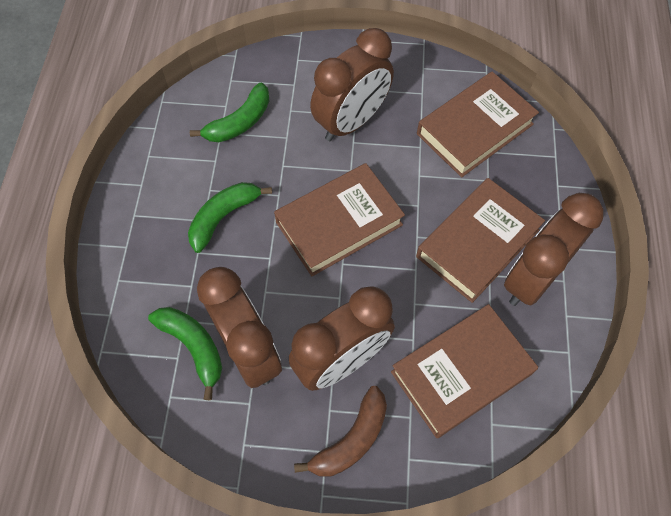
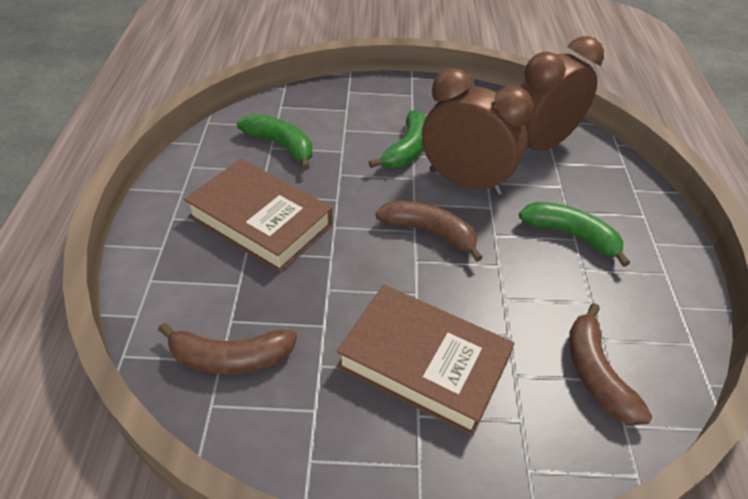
brown banana: 1 -> 3
brown book: 4 -> 2
brown clock: 4 -> 2

